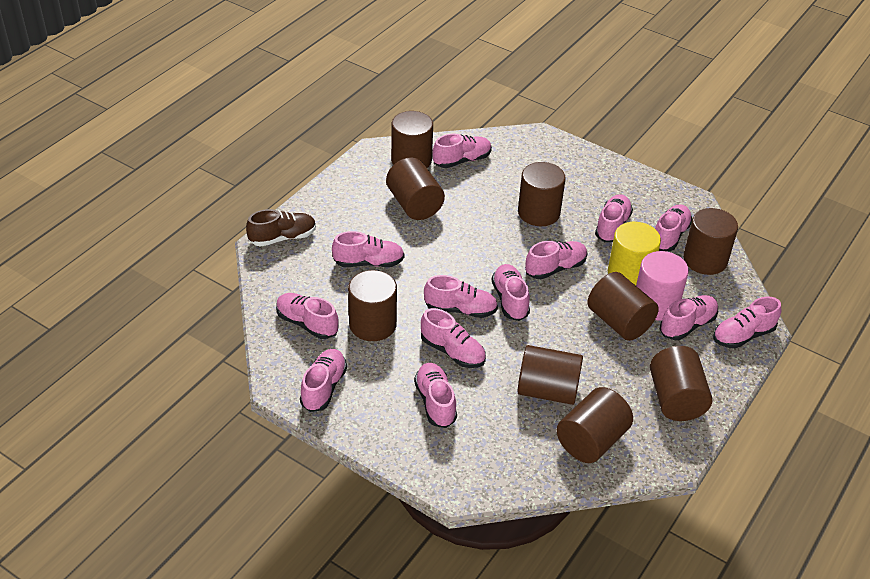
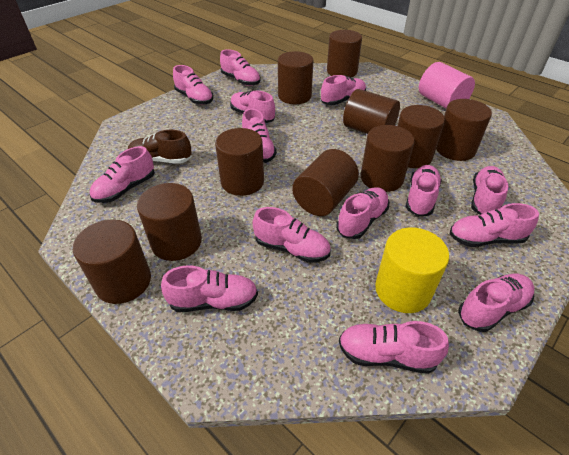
brown cylinder: 9 -> 10
pink shoe: 13 -> 14

